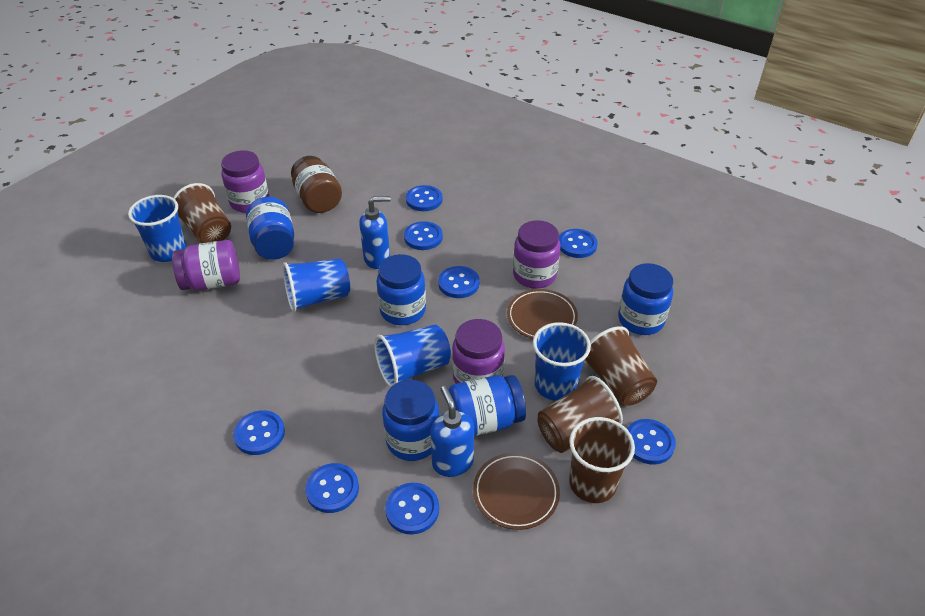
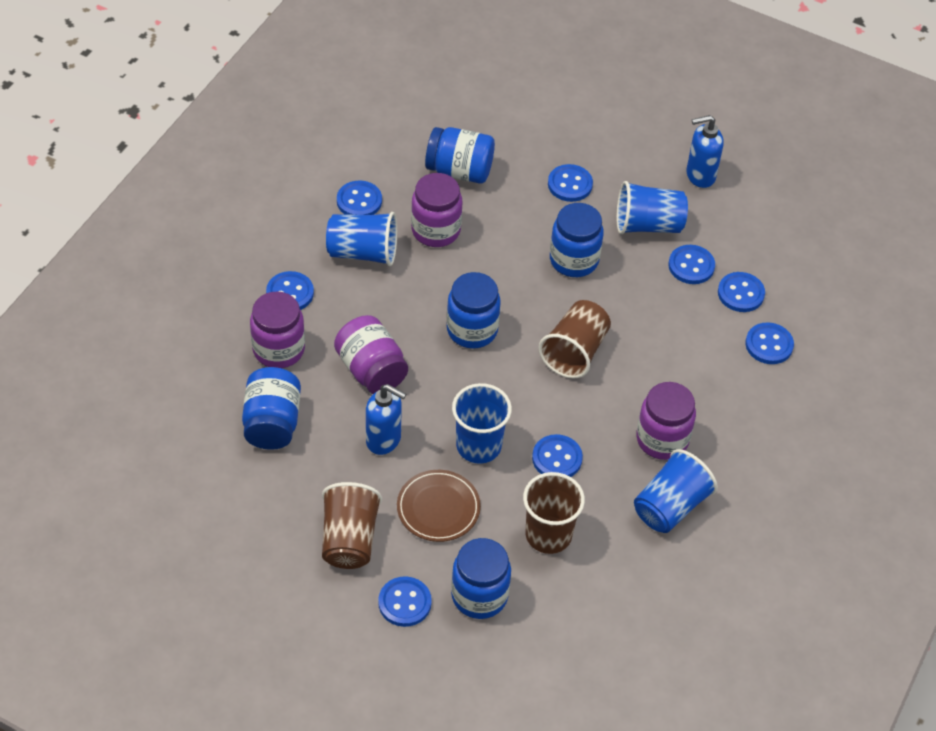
brown cup: 4 -> 3
brown jar: 1 -> 0
brown plate: 2 -> 1

